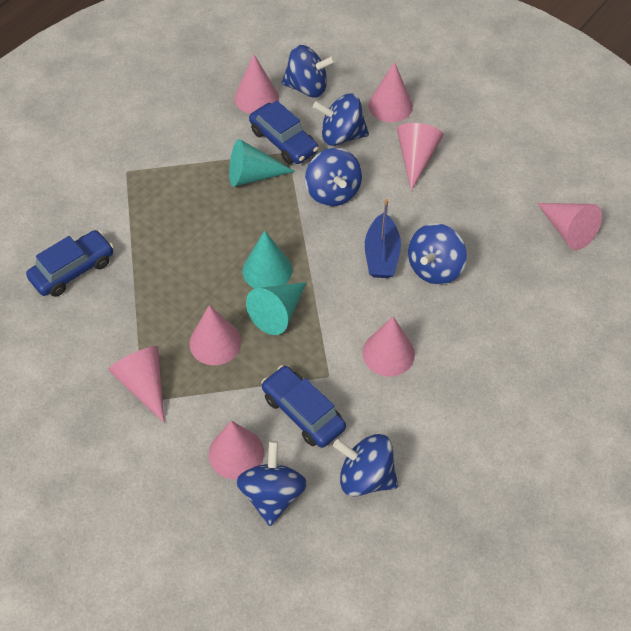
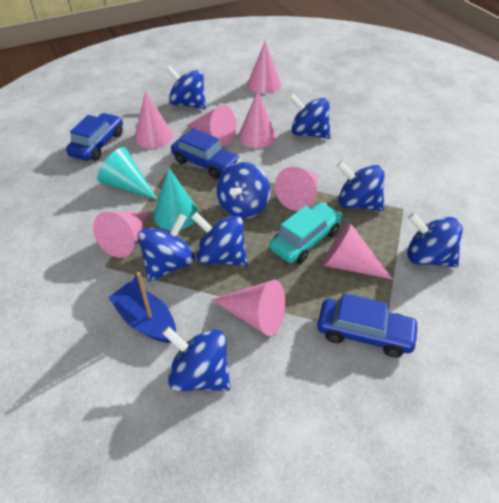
blue spinning top: 6 -> 8
turquoise car: 0 -> 1
turquoise cone: 3 -> 2

